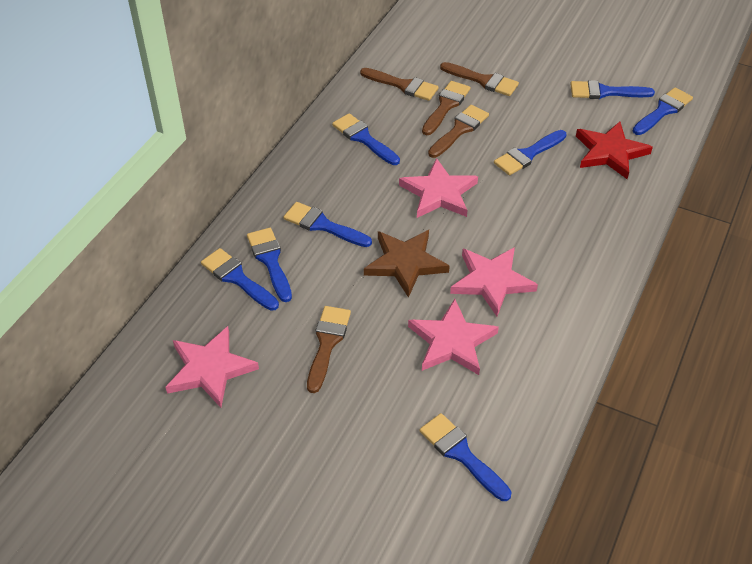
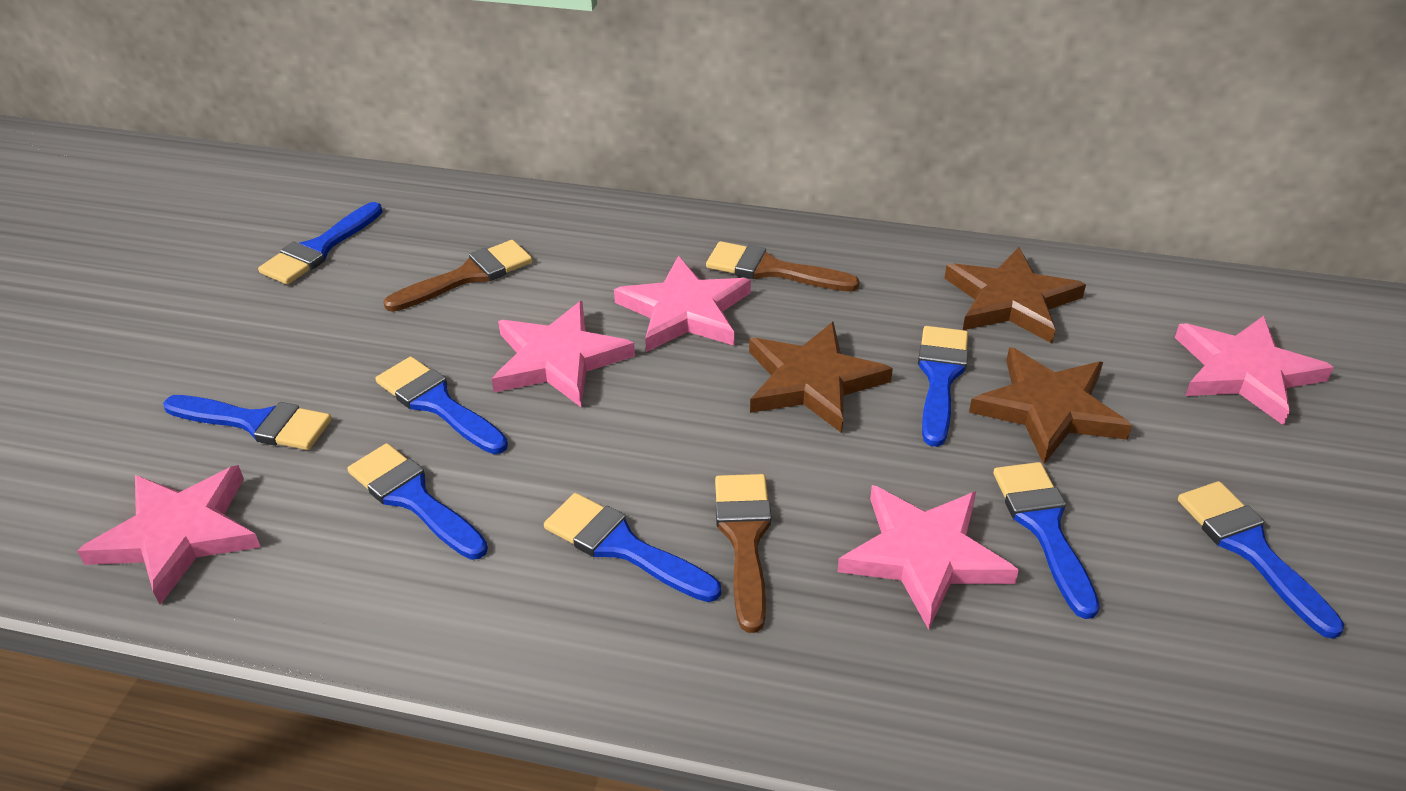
brown brush: 5 -> 3
brown star: 1 -> 3
pink star: 4 -> 5
red star: 1 -> 0

